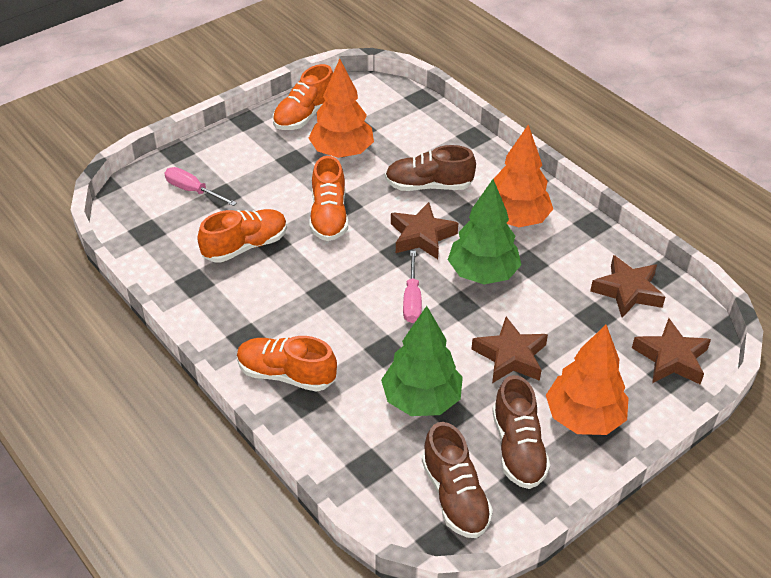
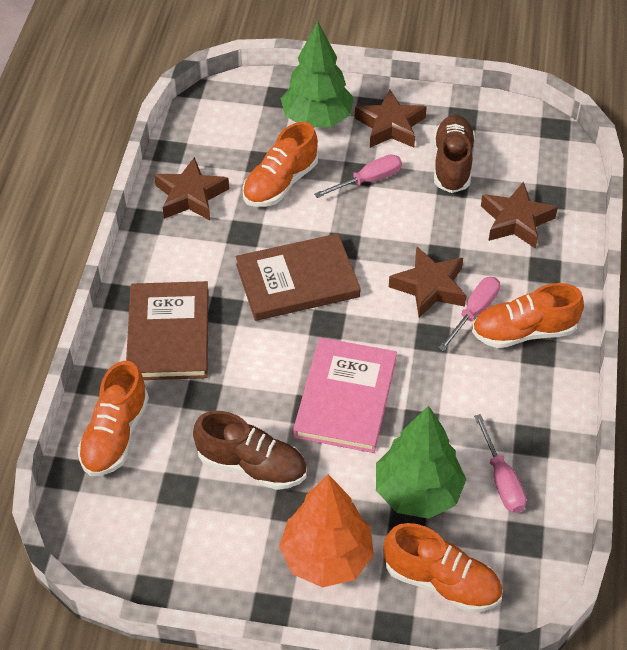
brown book: 0 -> 2
brown shoe: 3 -> 2
orange tree: 3 -> 1
pink book: 0 -> 1
pink screwdriver: 2 -> 3

